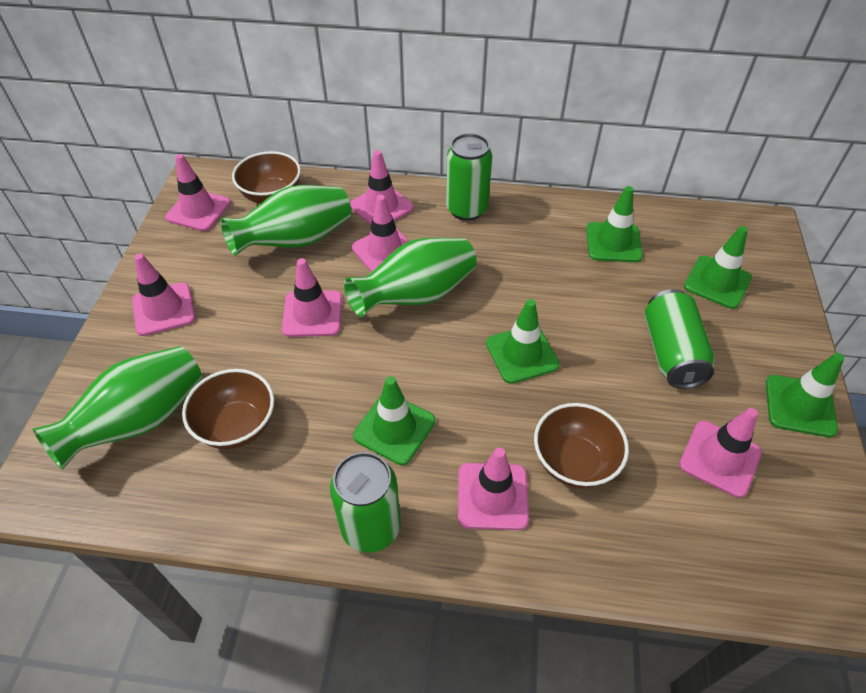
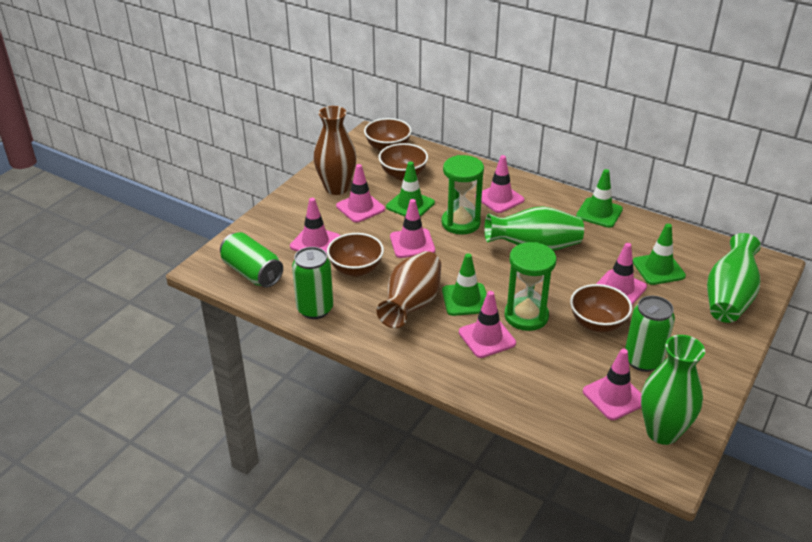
brown bowl: 3 -> 4
brown vase: 0 -> 2
green hourglass: 0 -> 2
green traffic cone: 5 -> 4

